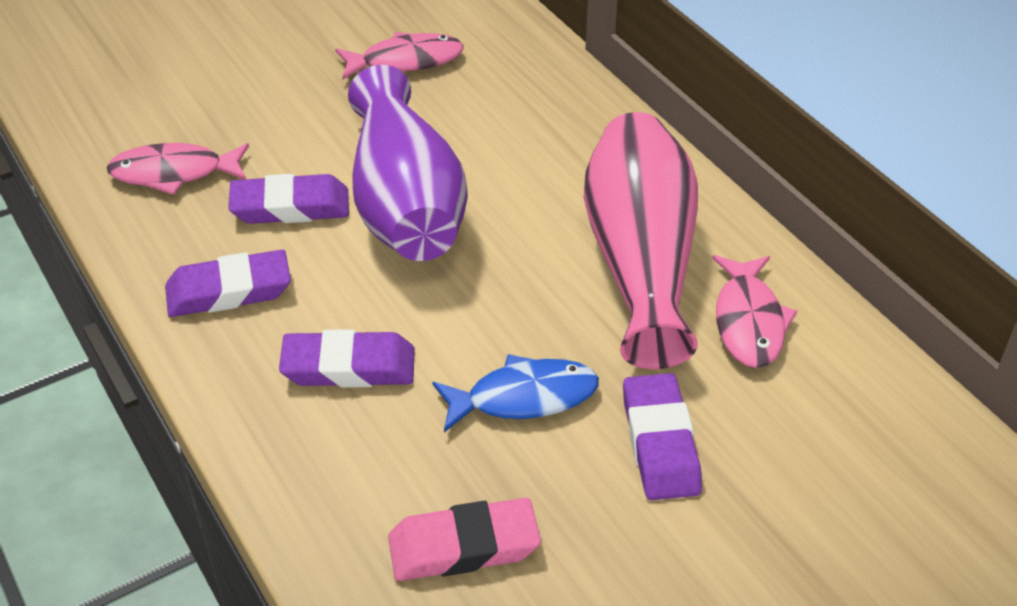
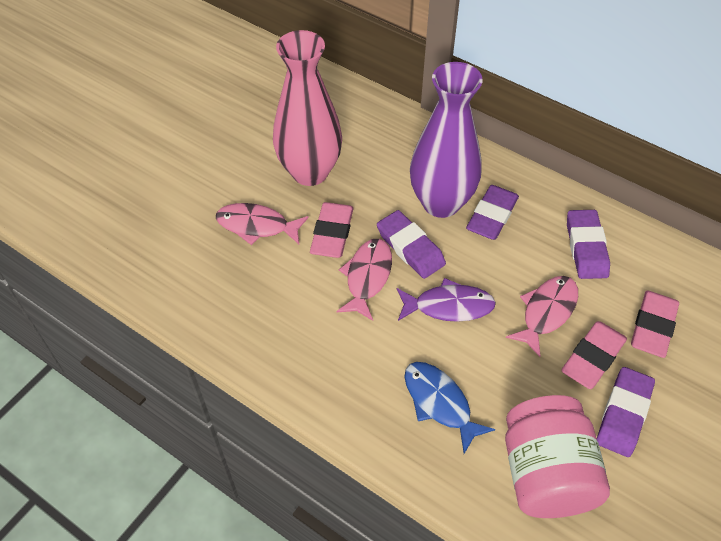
pink eraser: 1 -> 3
pink jar: 0 -> 1
purple fish: 0 -> 1

